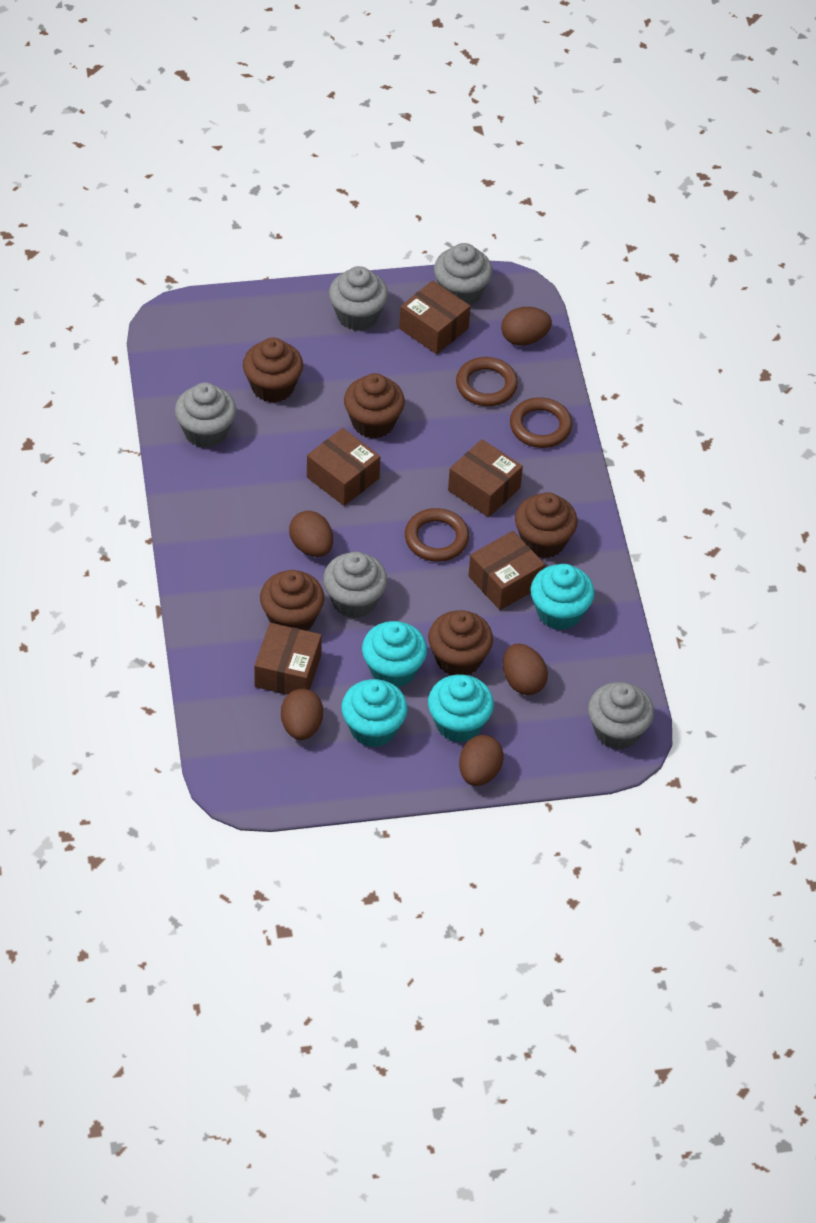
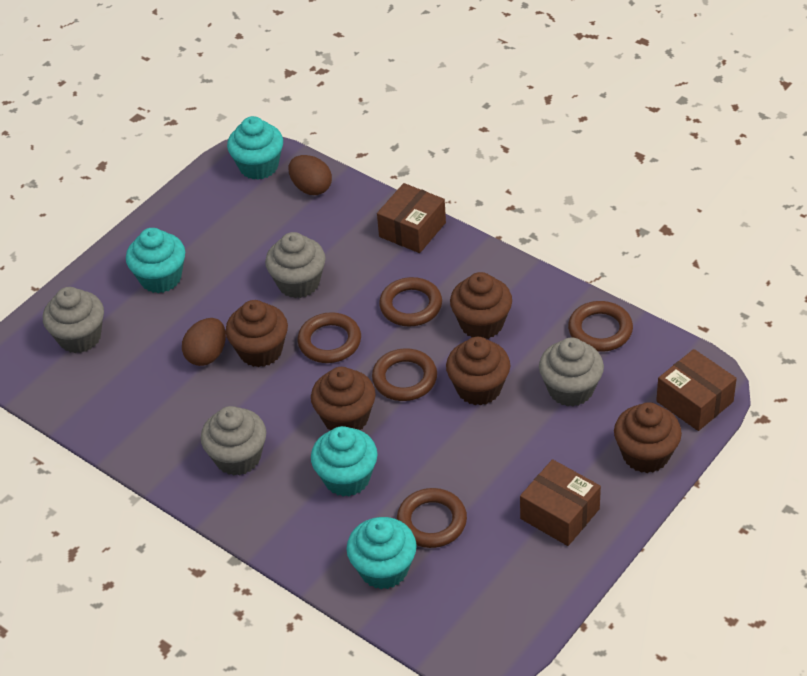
brown box: 5 -> 3
brown egg: 5 -> 2
brown ring: 3 -> 5
grey cupcake: 5 -> 4

